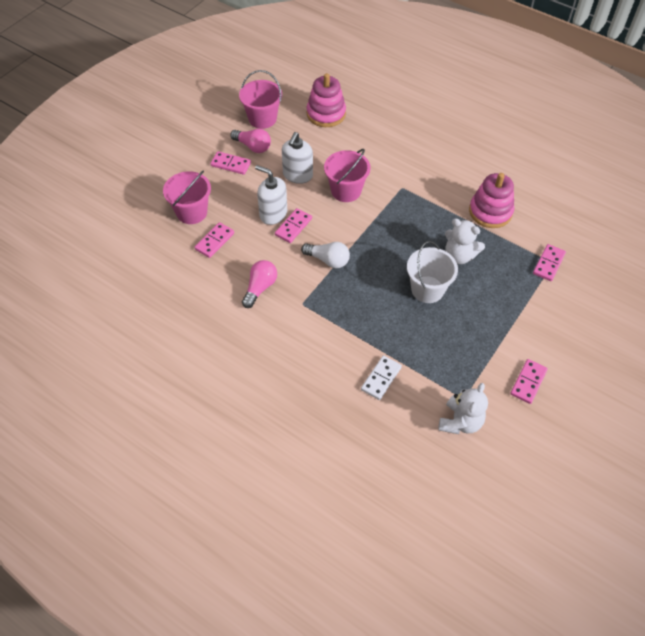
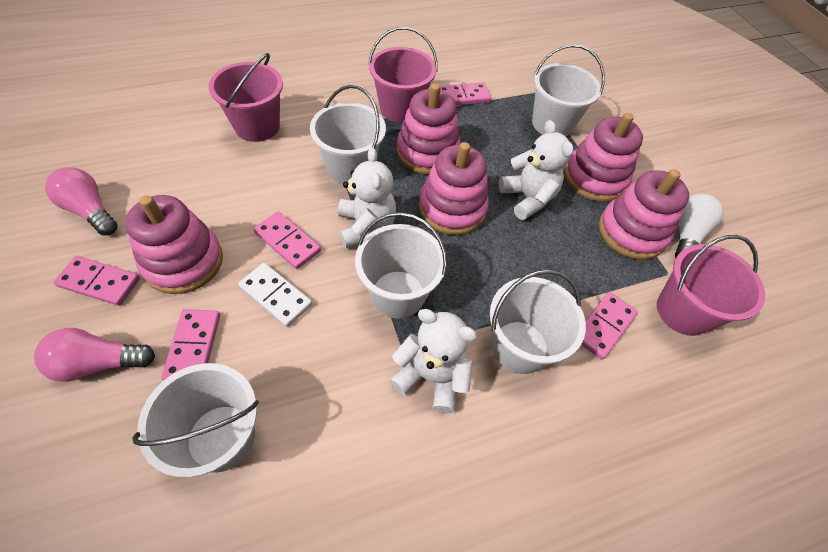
pink stacking toy: 2 -> 5
white bucket: 1 -> 5
white soap dispenser: 2 -> 0
white teddy bear: 2 -> 3

